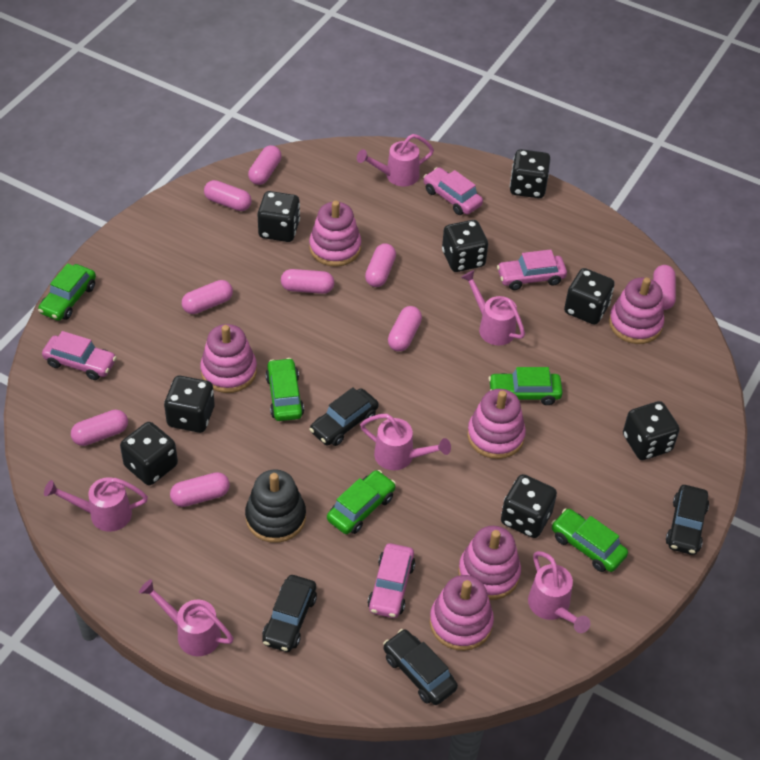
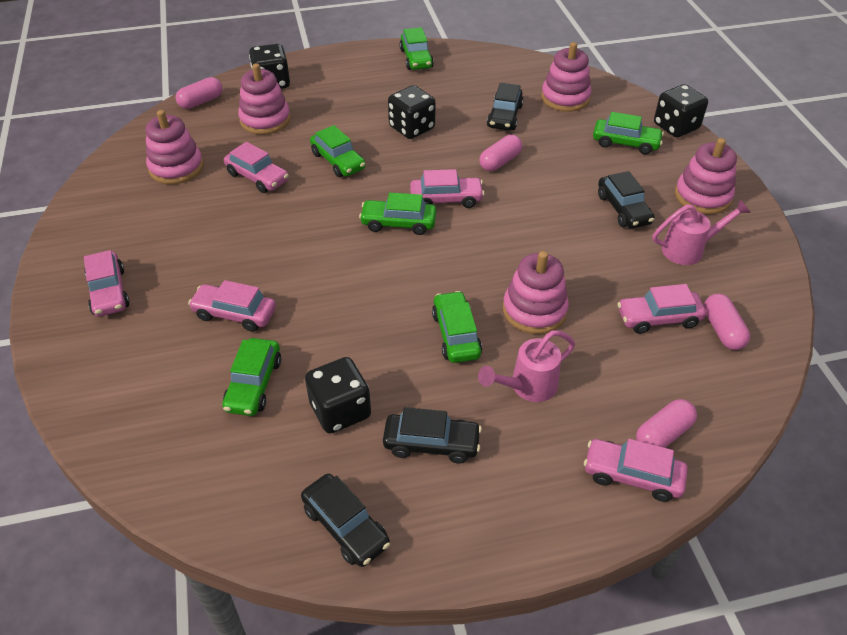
black dice: 8 -> 4
black stacking toy: 1 -> 0
green car: 5 -> 6
pink capsule: 9 -> 4
pink car: 4 -> 6
pink stacking toy: 6 -> 5
pink watering can: 6 -> 2

